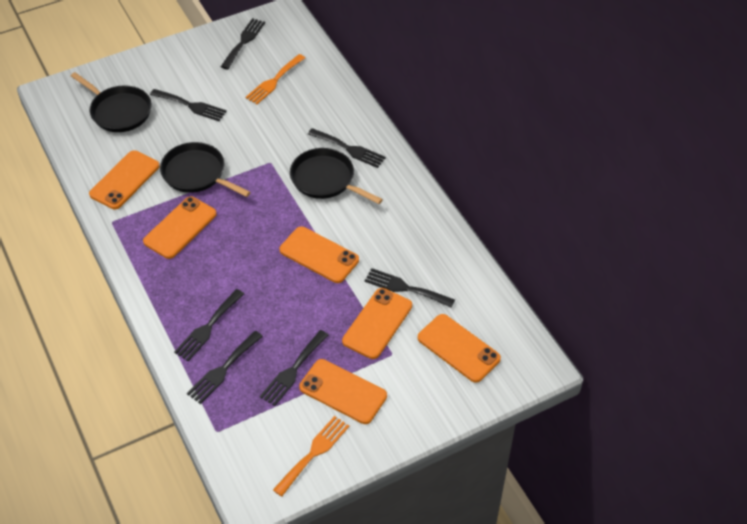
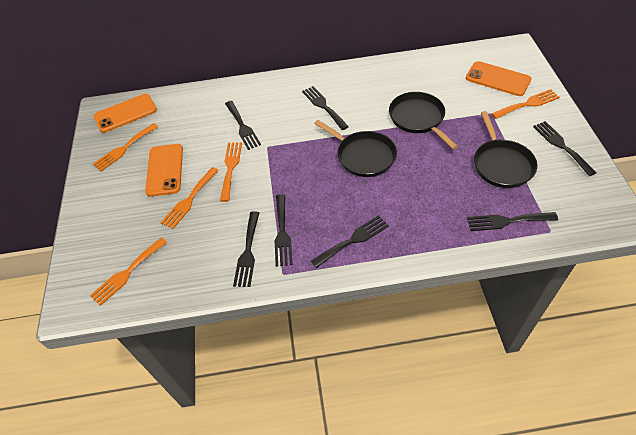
orange fork: 2 -> 5
orange phone: 6 -> 3

